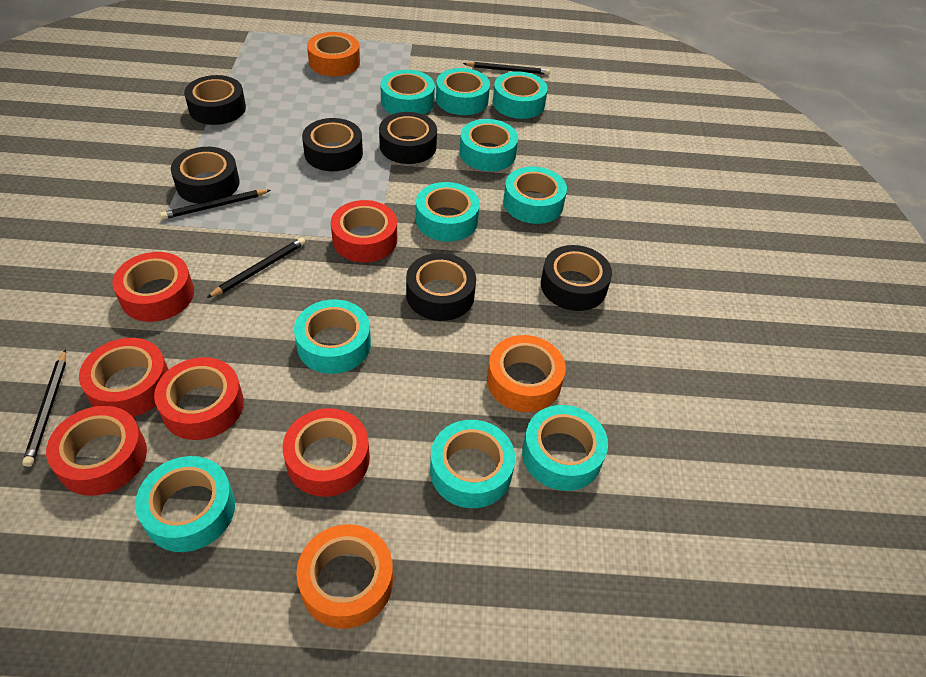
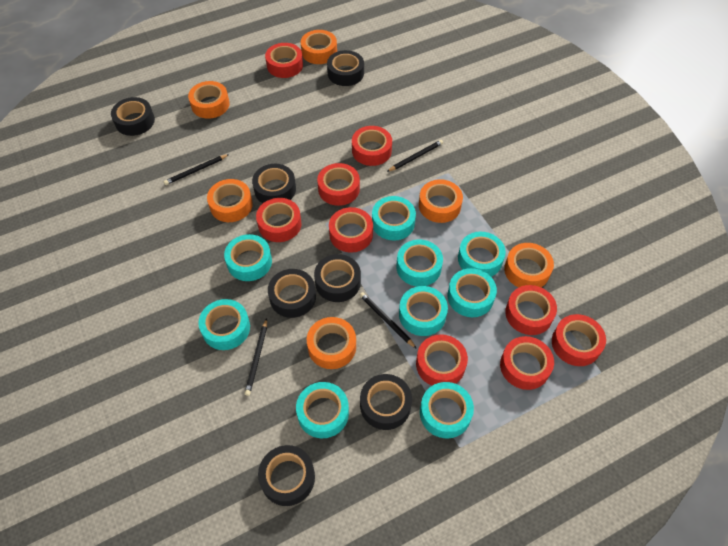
black tape: 6 -> 7
orange tape: 3 -> 6
red tape: 6 -> 9
turquoise tape: 10 -> 9

